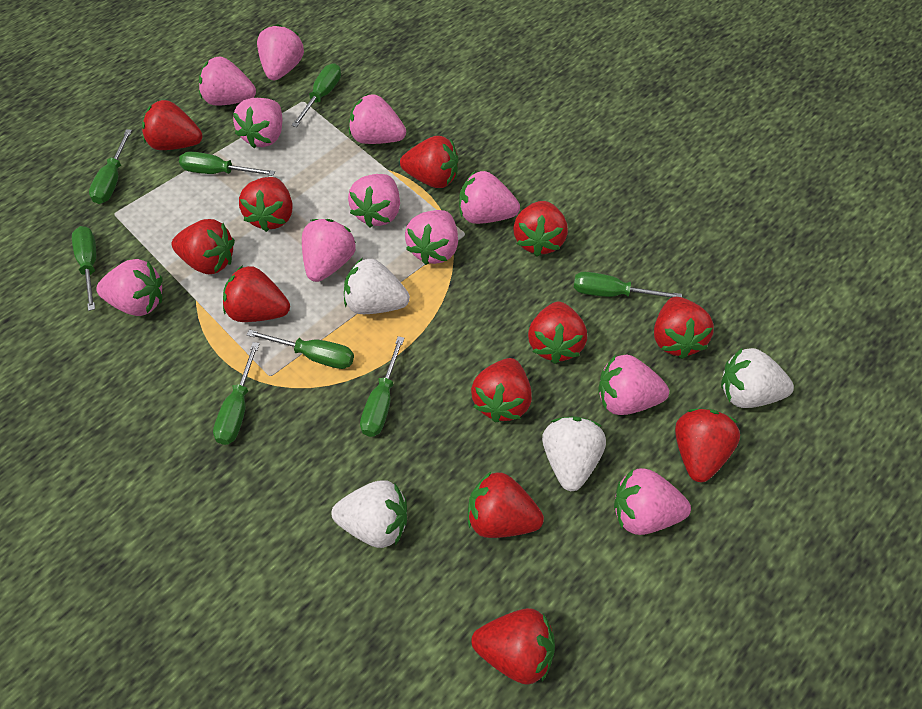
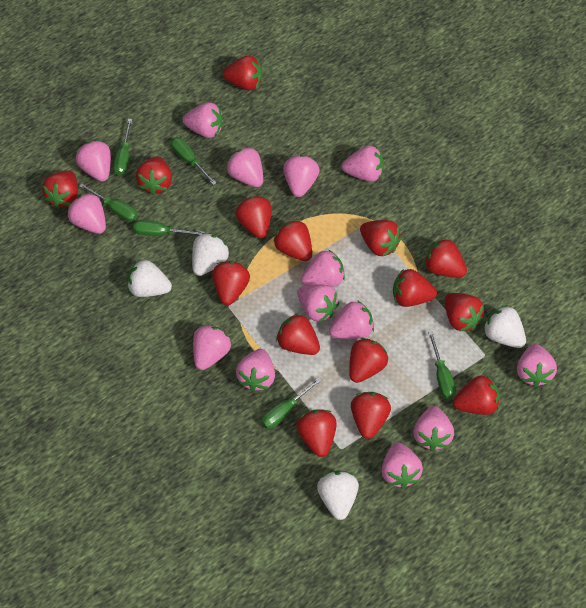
green screwdriver: 8 -> 6
pink strawberry: 11 -> 14
red strawberry: 12 -> 15

